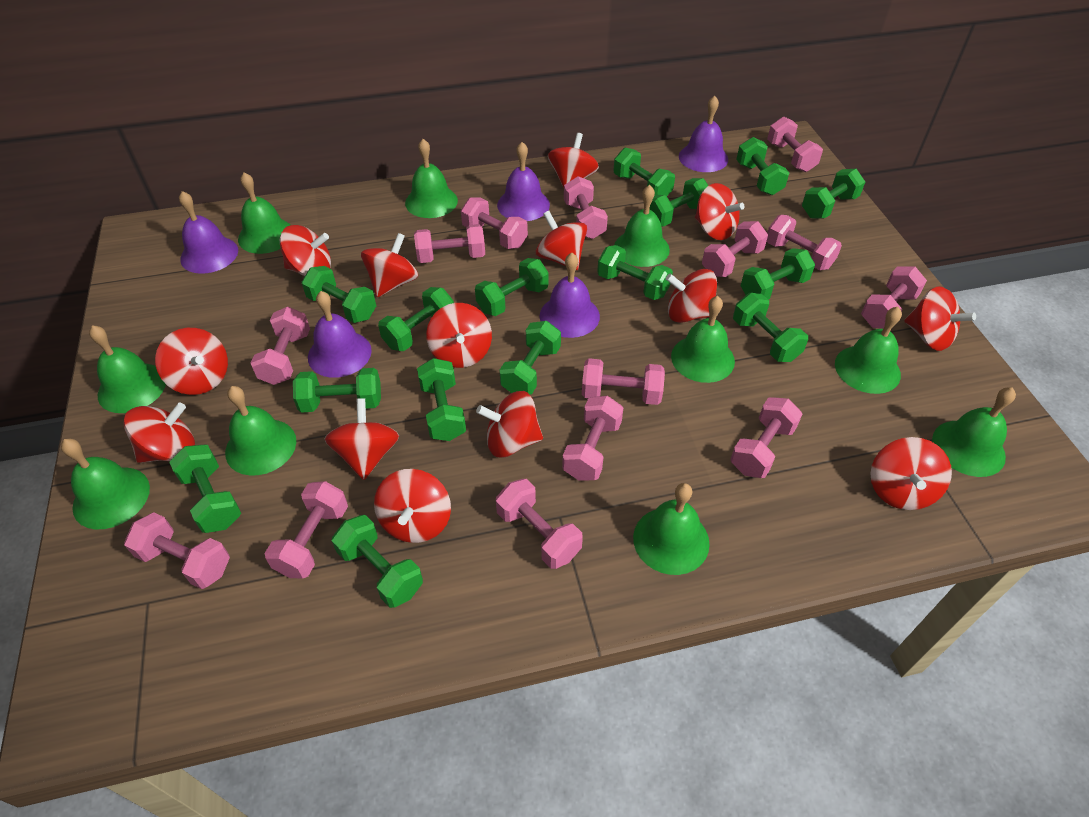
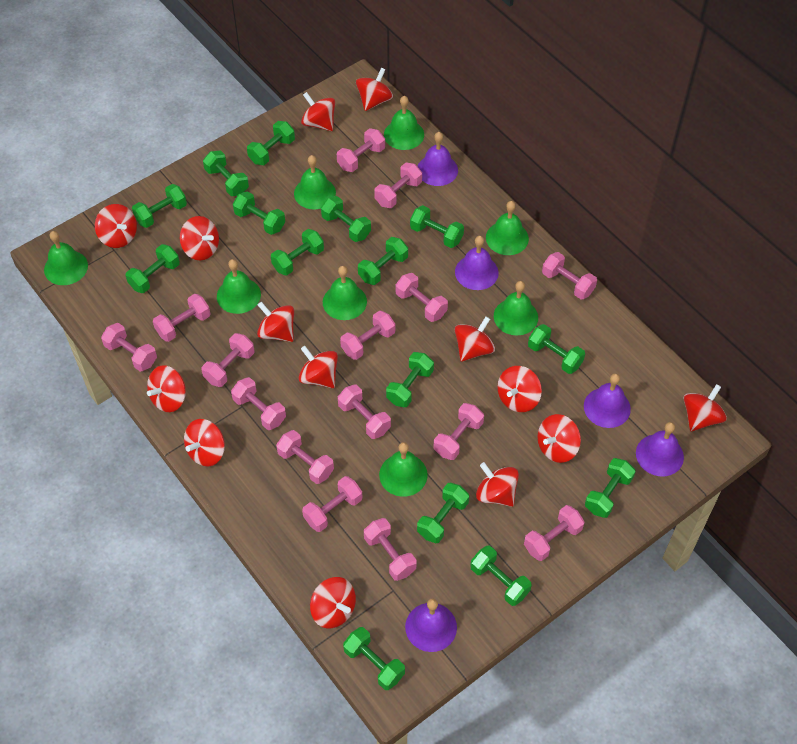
green bell: 10 -> 8
pink dumbbell: 14 -> 15

